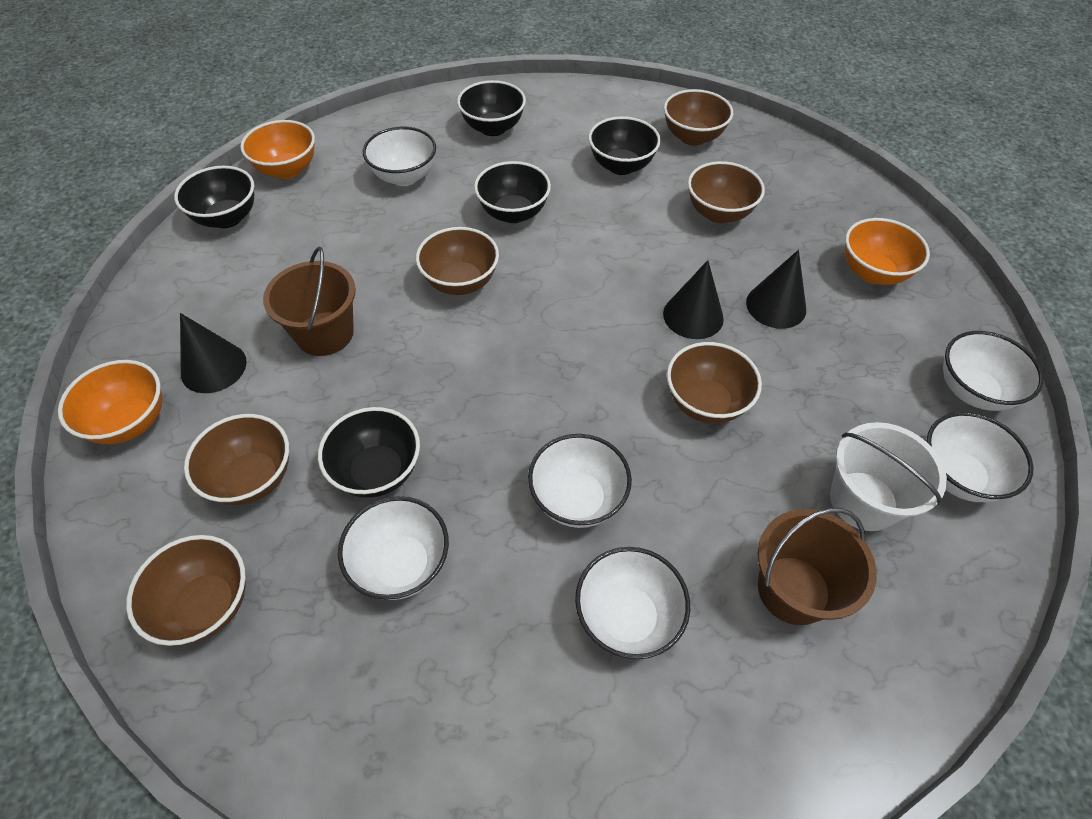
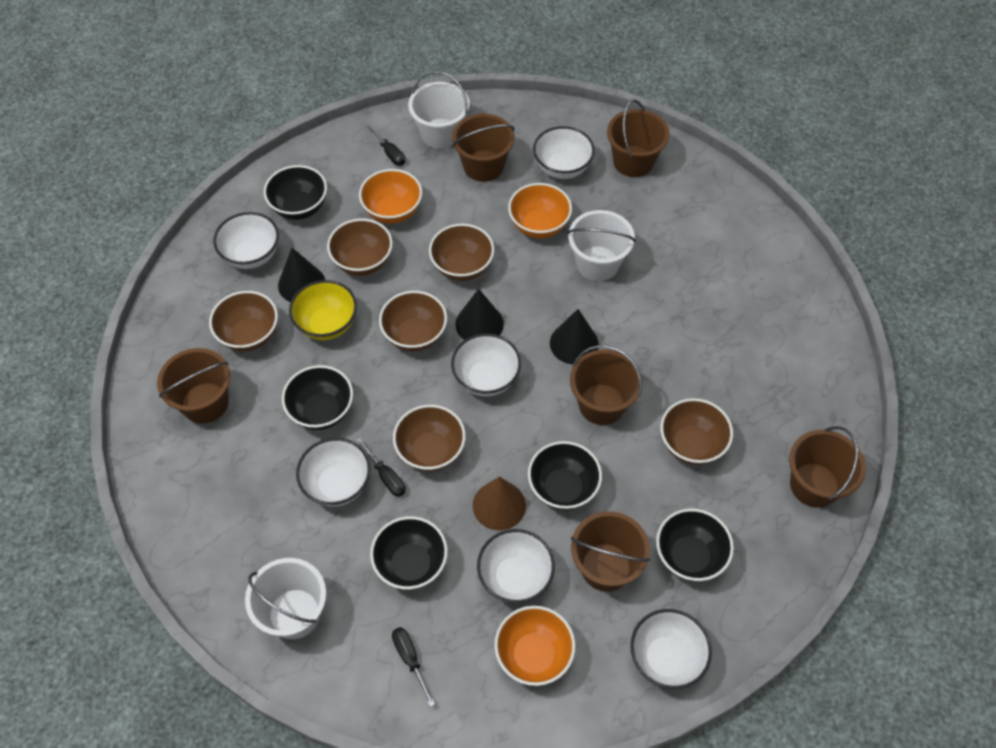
black screwdriver: 0 -> 3
brown bucket: 2 -> 6
brown cone: 0 -> 1
white bucket: 1 -> 3
yellow bowl: 0 -> 1

